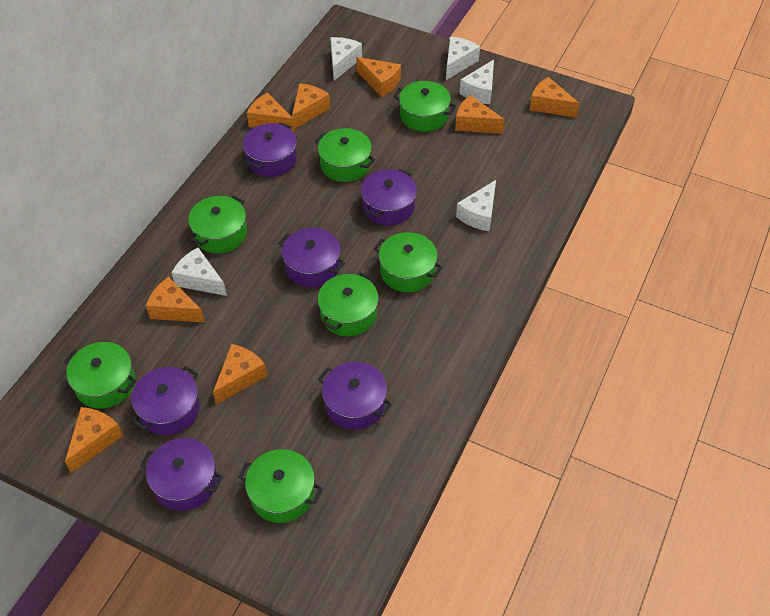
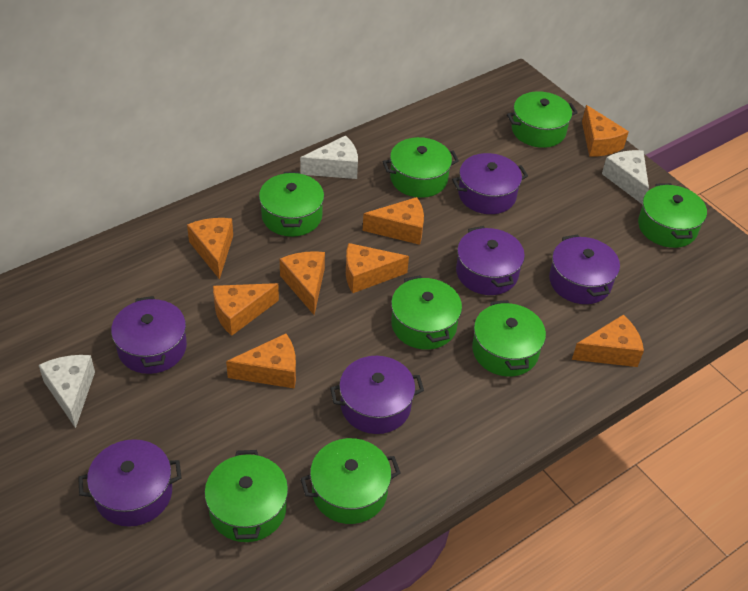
green pot: 7 -> 8
white cheese: 5 -> 3

